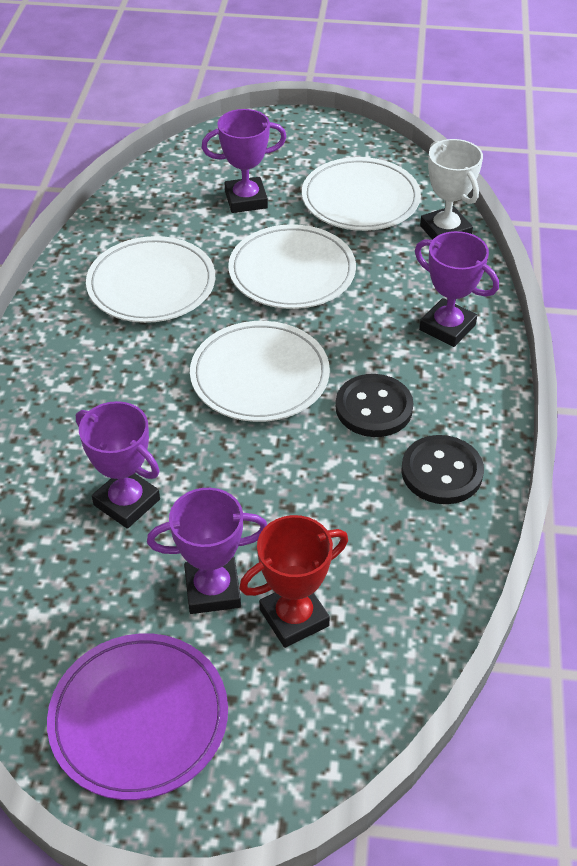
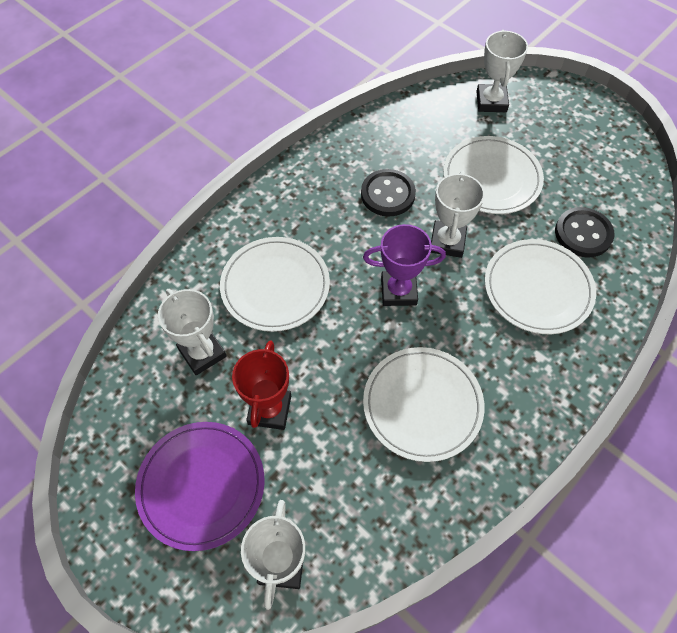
purple trophy: 4 -> 1
white trophy: 1 -> 4

